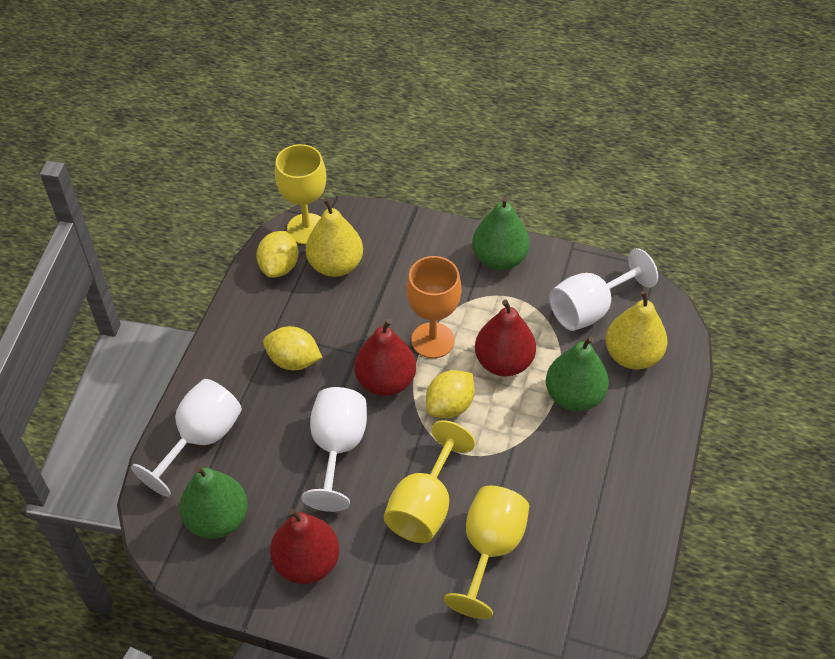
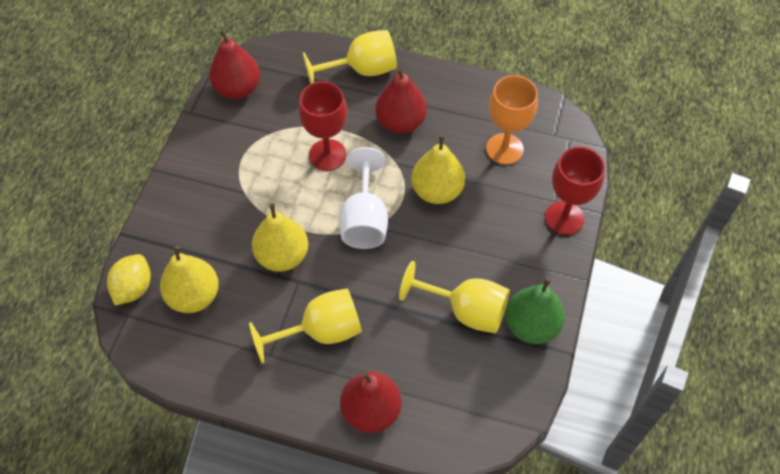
green pear: 3 -> 1
red goblet: 0 -> 2
white goblet: 3 -> 1
yellow lemon: 3 -> 1
yellow pear: 2 -> 3

